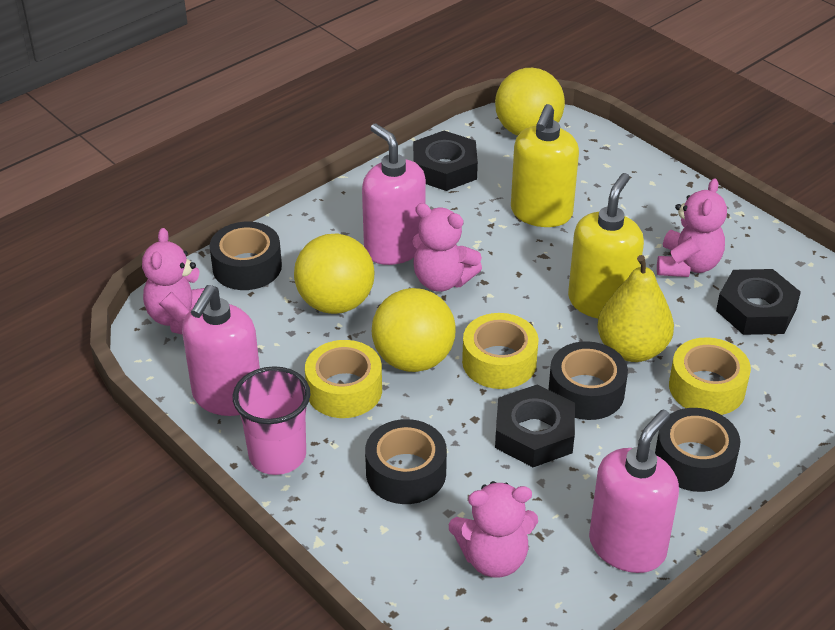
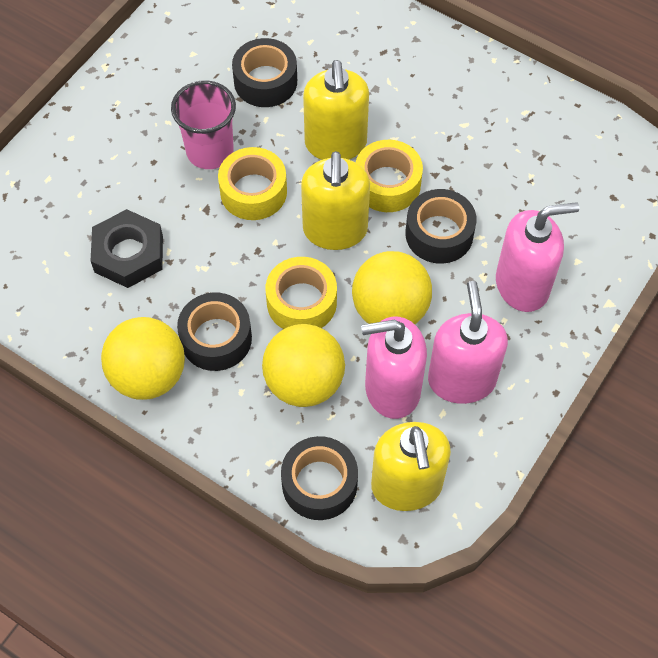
black nut: 3 -> 1
pink teddy bear: 4 -> 0
yellow pear: 1 -> 0
yellow soap dispenser: 2 -> 3

